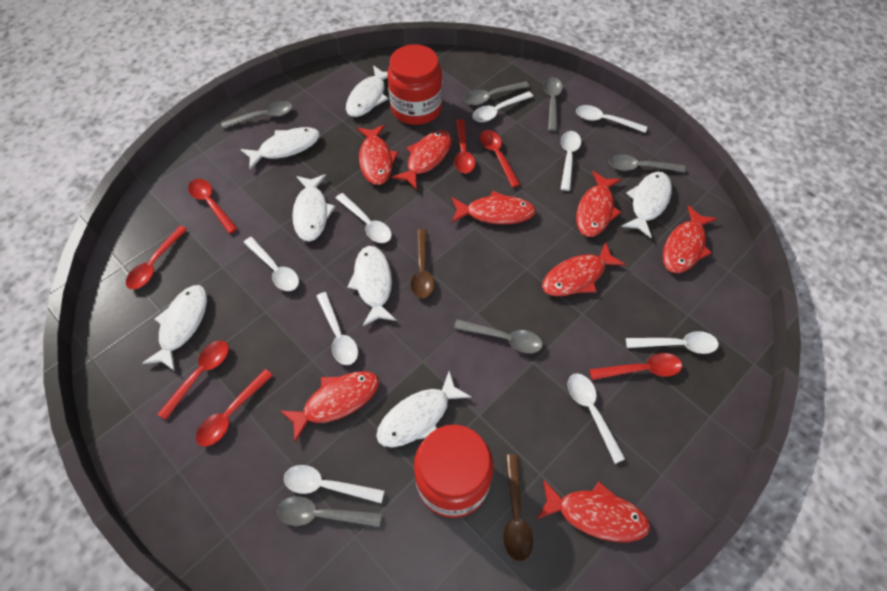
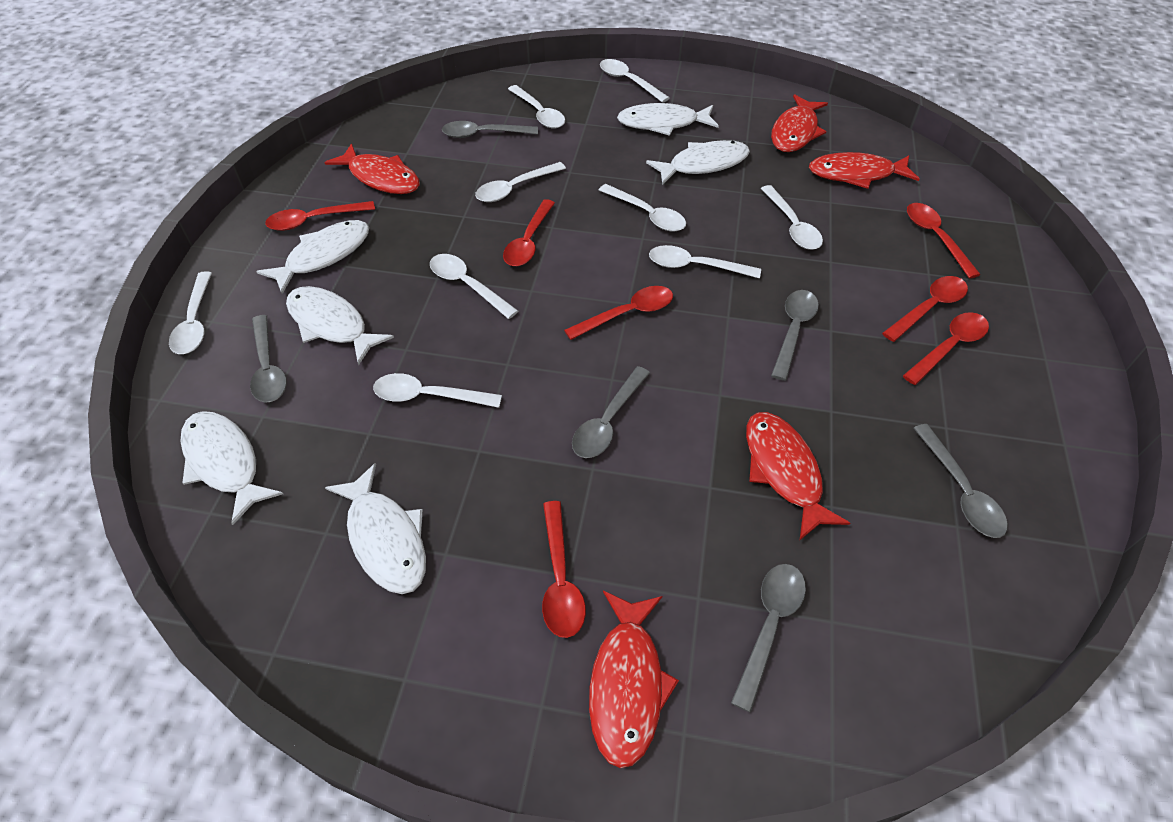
brown spoon: 2 -> 0
red fish: 8 -> 5
red jar: 2 -> 0
white fish: 7 -> 6

